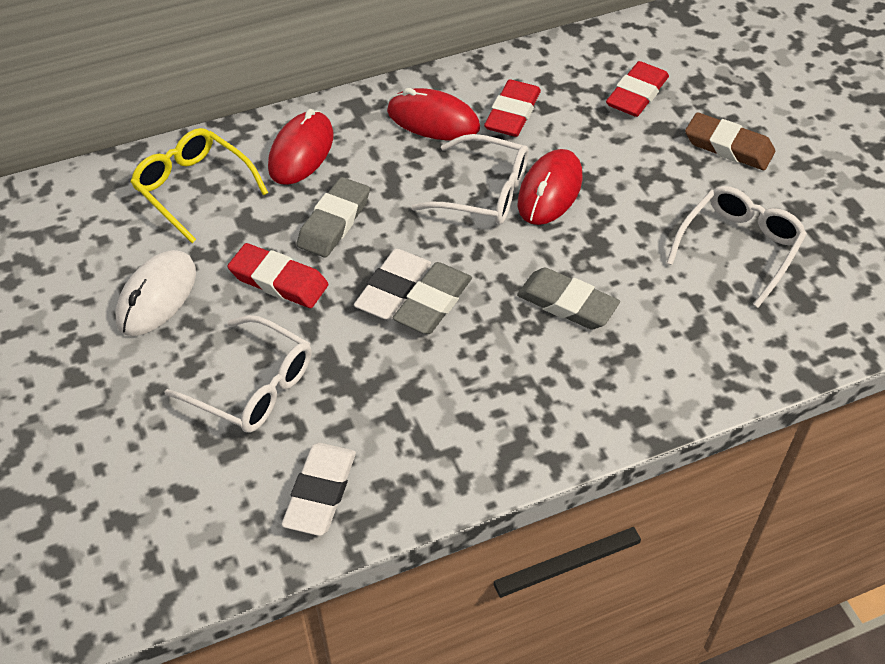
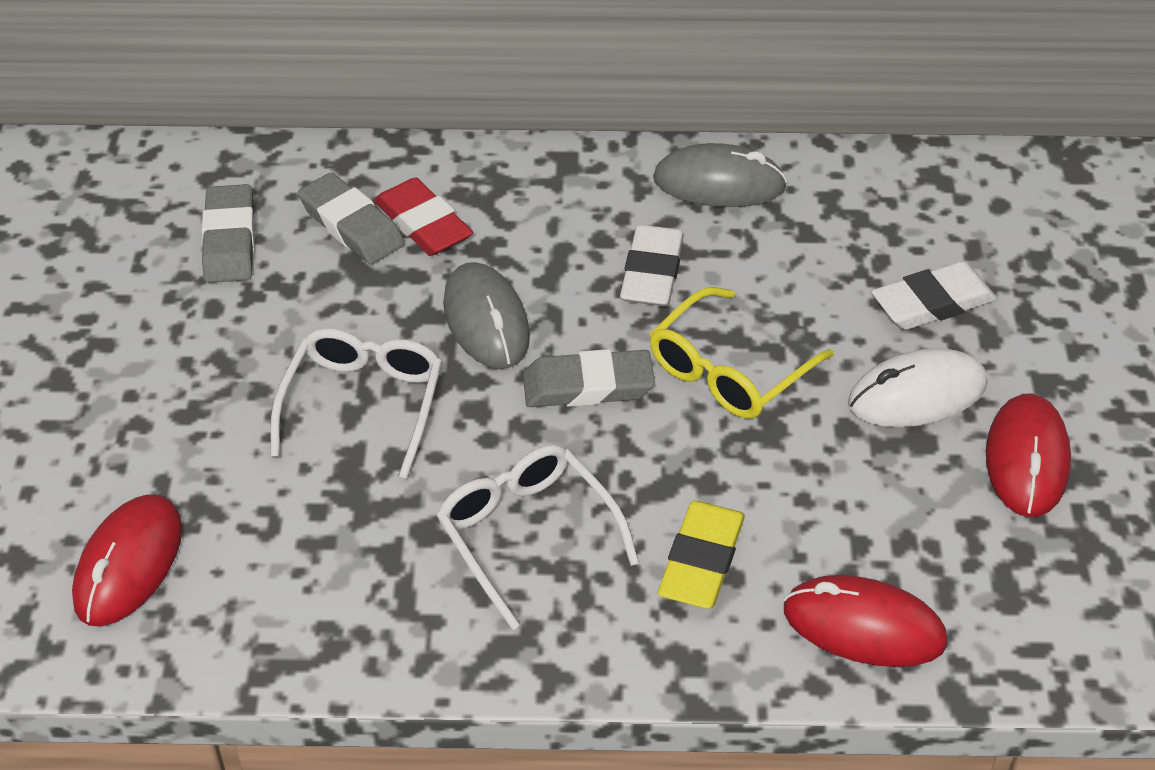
brown eraser: 1 -> 0
grey mouse: 0 -> 2
red eraser: 3 -> 1
white glasses: 3 -> 2
yellow eraser: 0 -> 1

